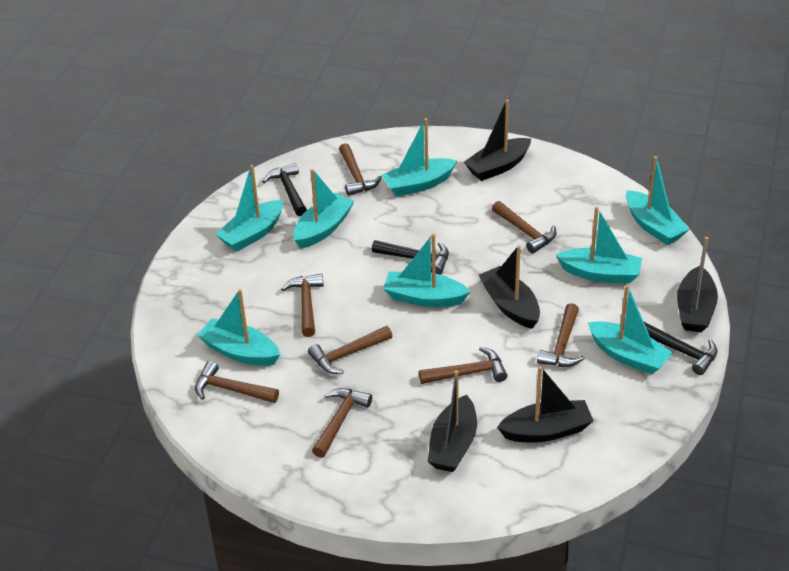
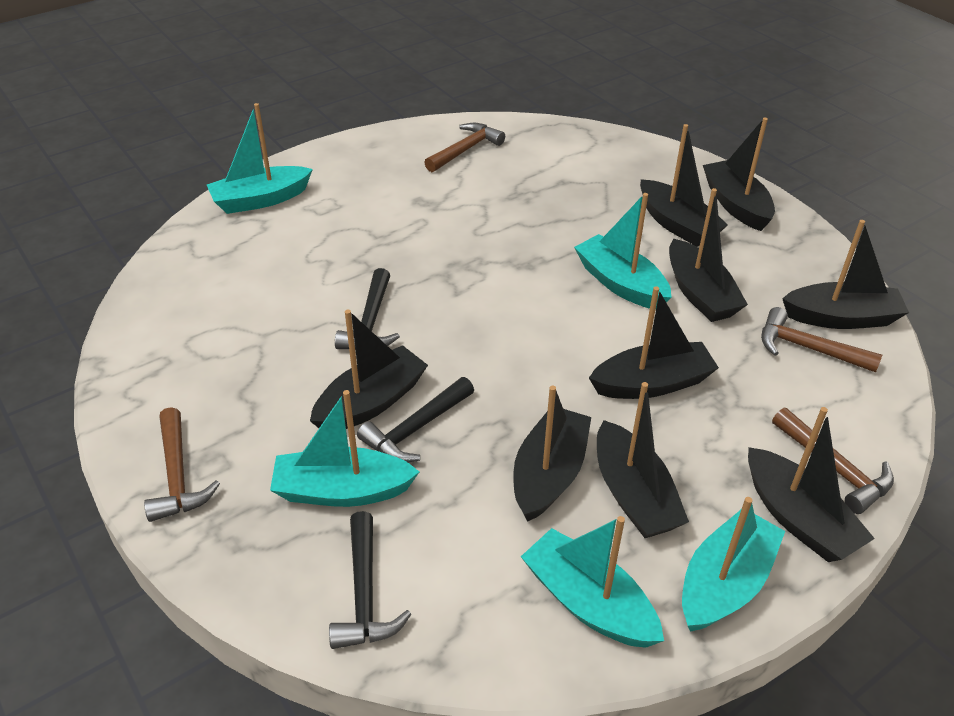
black boat: 5 -> 9
brown hammer: 8 -> 4
turquoise boat: 8 -> 5

